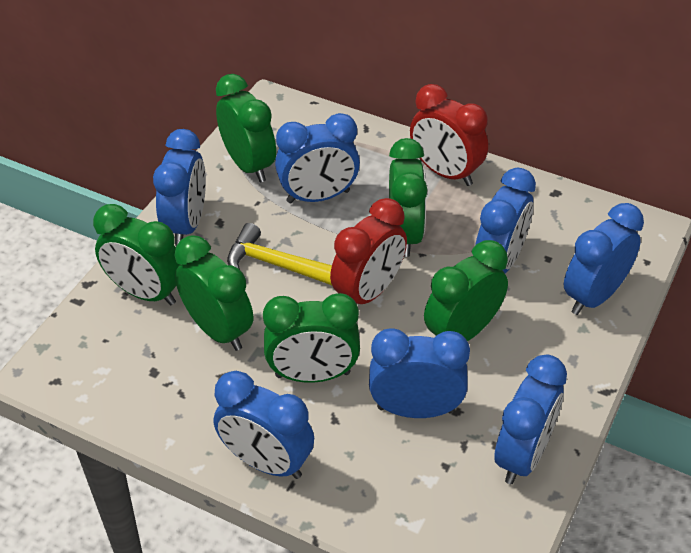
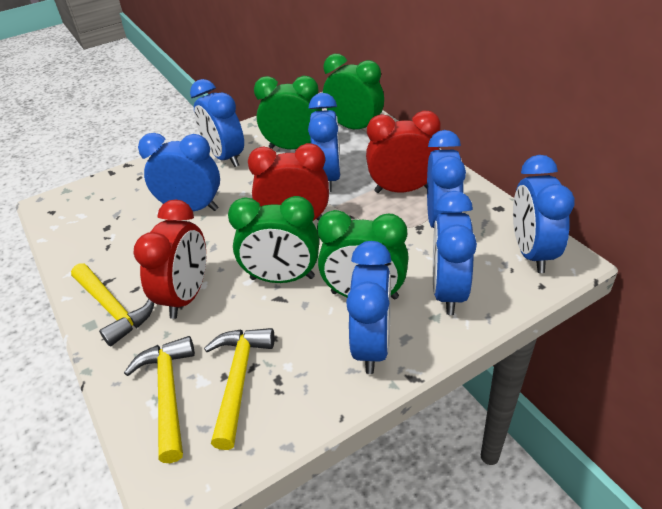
green clock: 6 -> 4
red clock: 2 -> 3
yellow hammer: 1 -> 3

